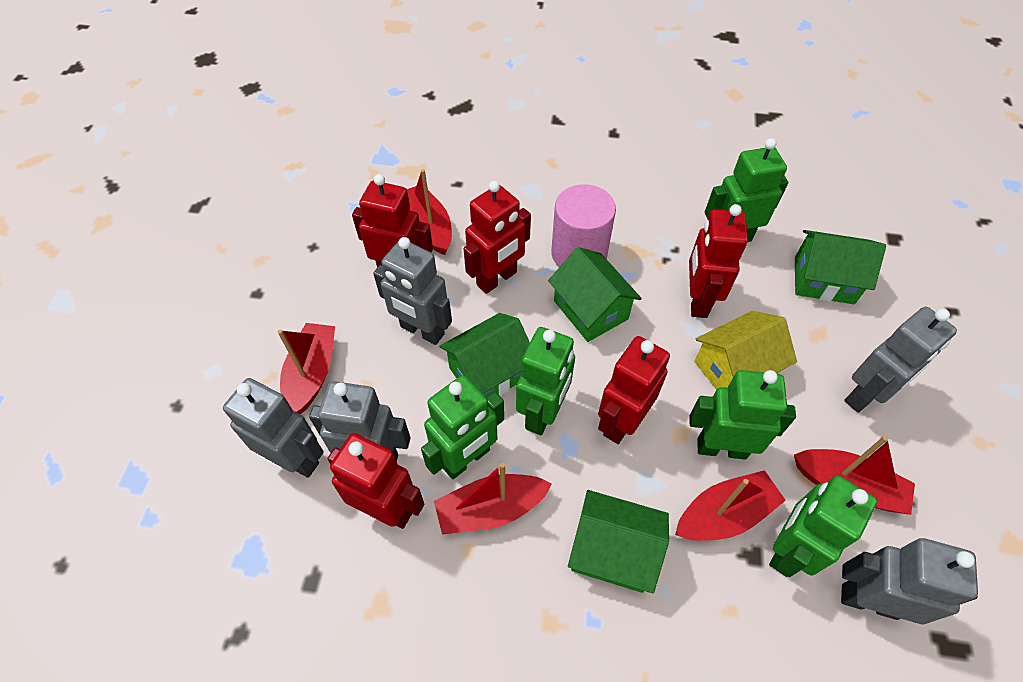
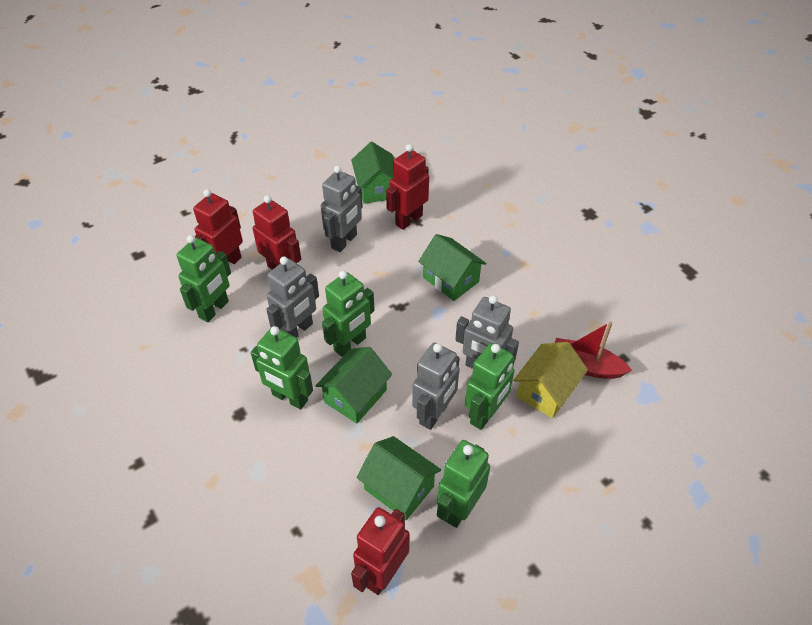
grey robot: 5 -> 4
pink cylinder: 1 -> 0
red boat: 5 -> 1
red robot: 5 -> 4

